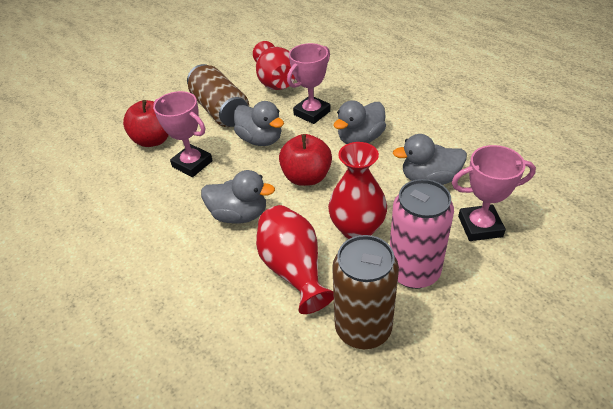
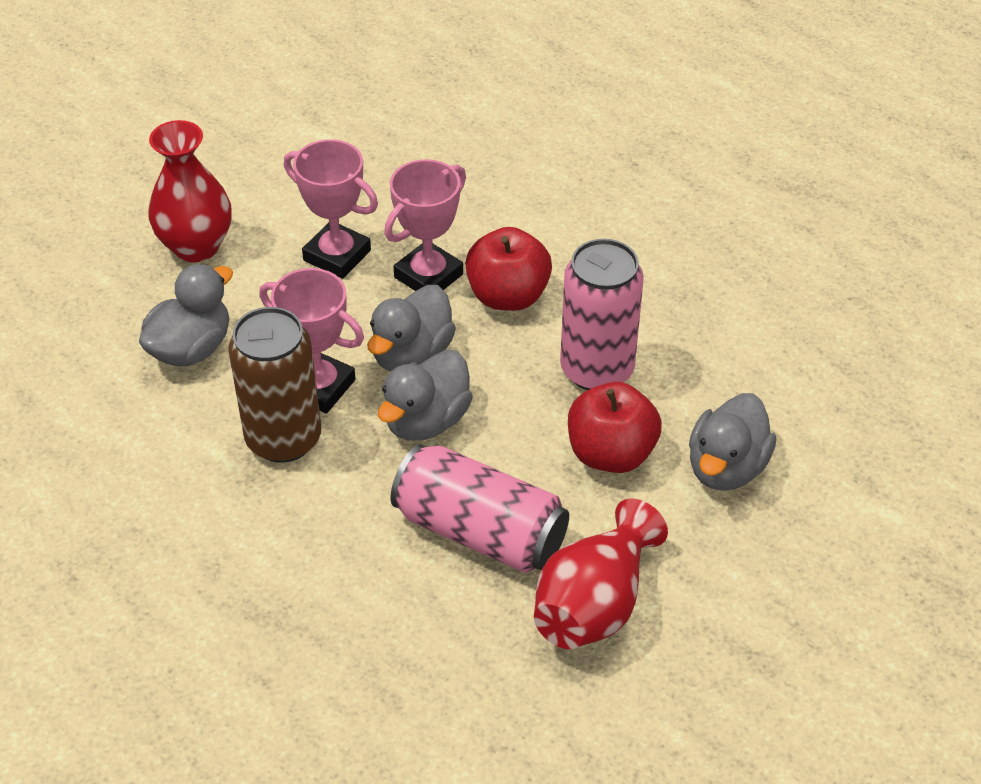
brown can: 2 -> 1
pink can: 1 -> 2
red vase: 3 -> 2

